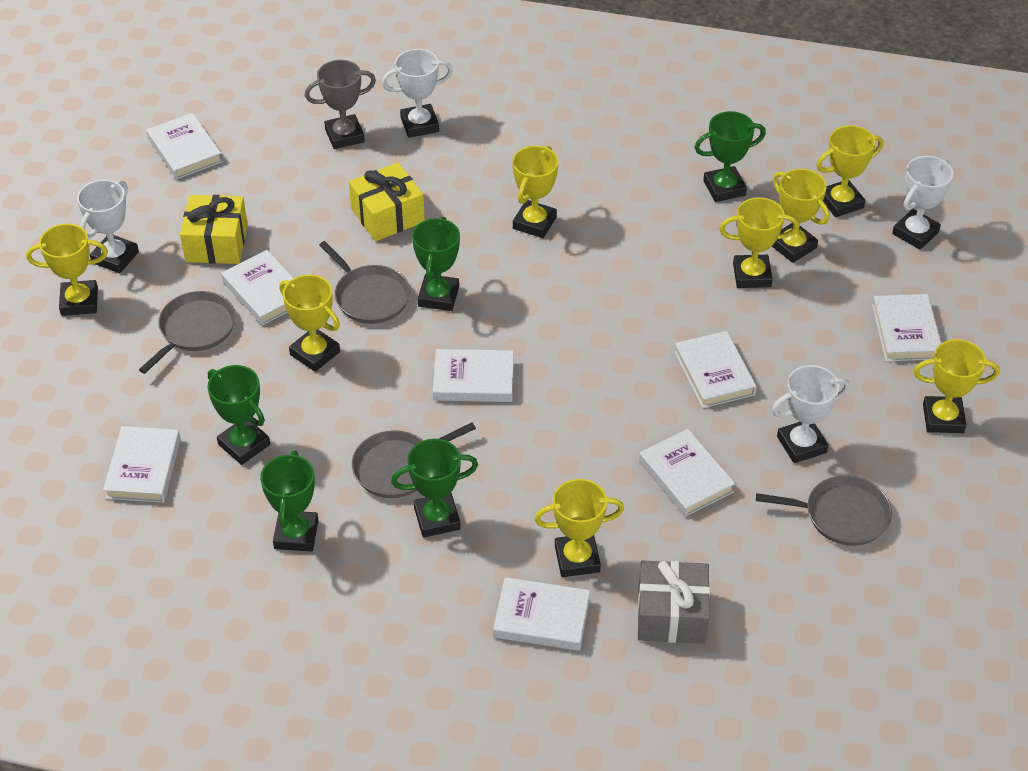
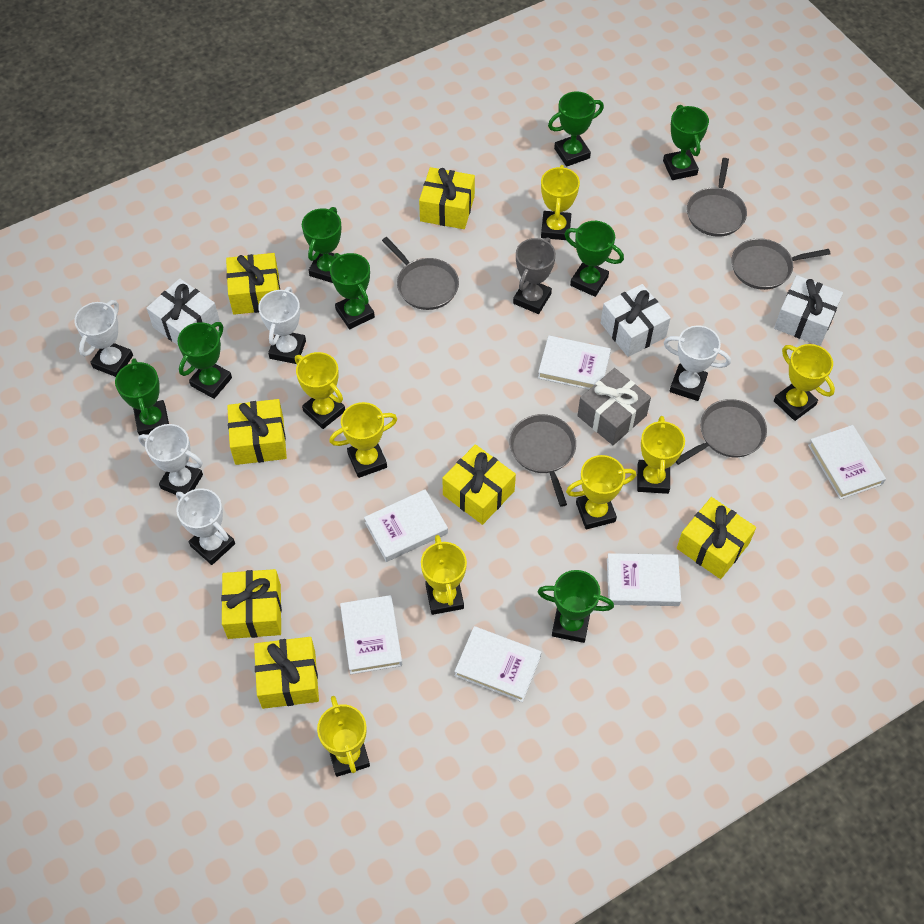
green trophy: 5 -> 8
grey pan: 4 -> 5
white book: 8 -> 6
white gift: 0 -> 3
white trophy: 4 -> 5
yellow gift: 2 -> 7

